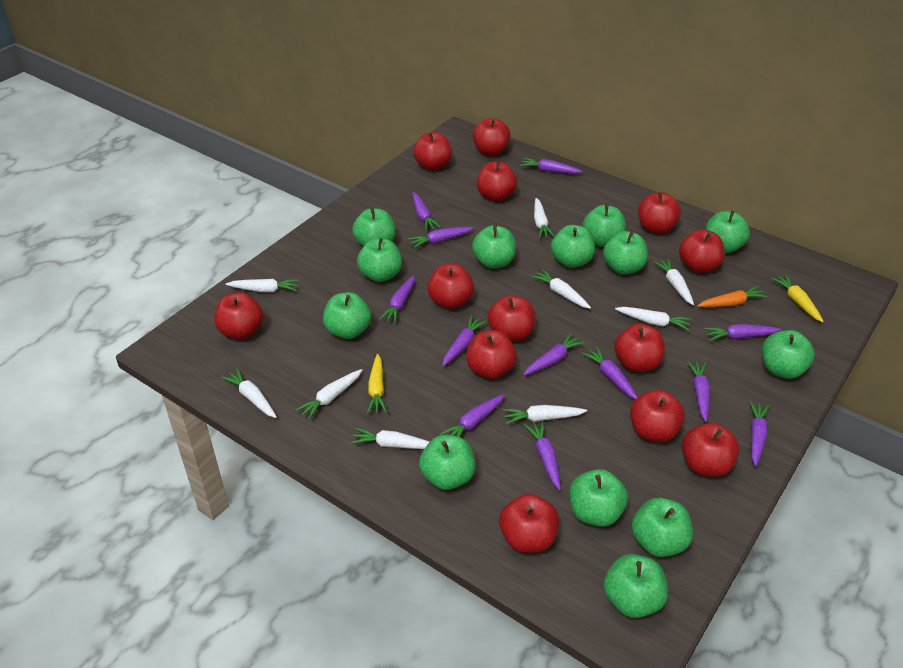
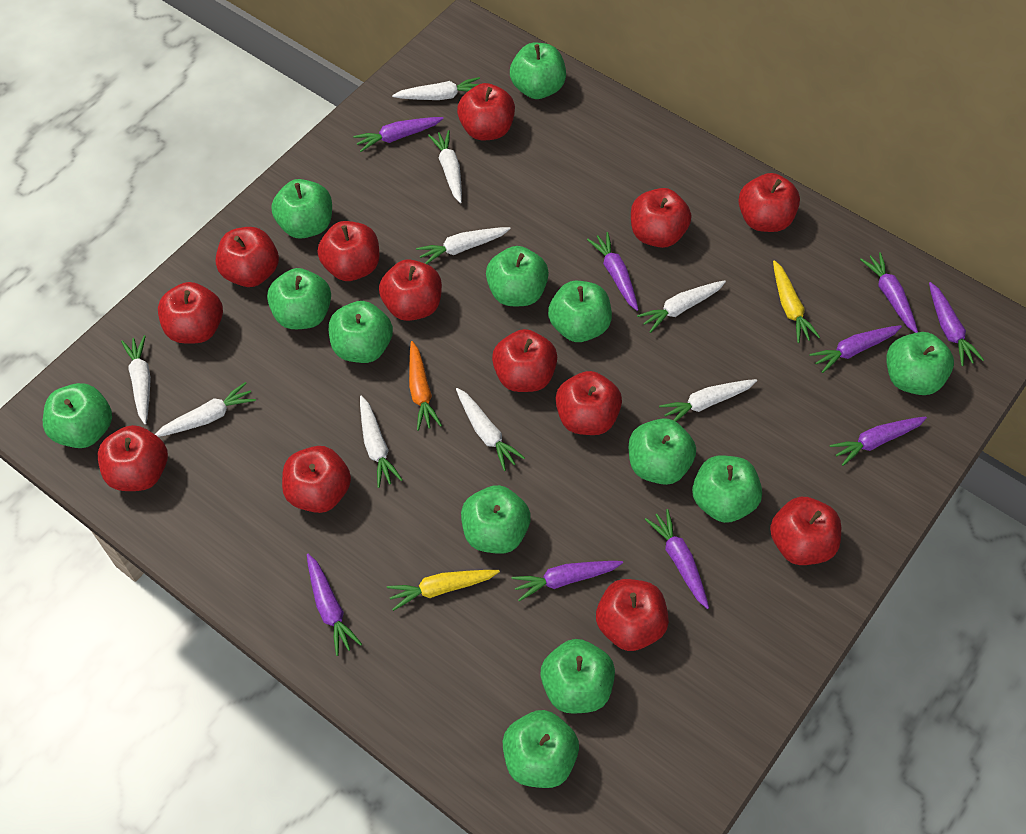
purple carrot: 12 -> 9

